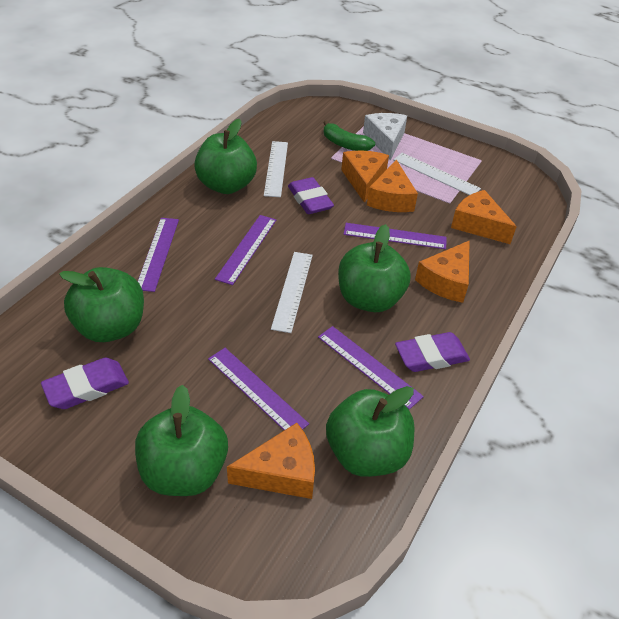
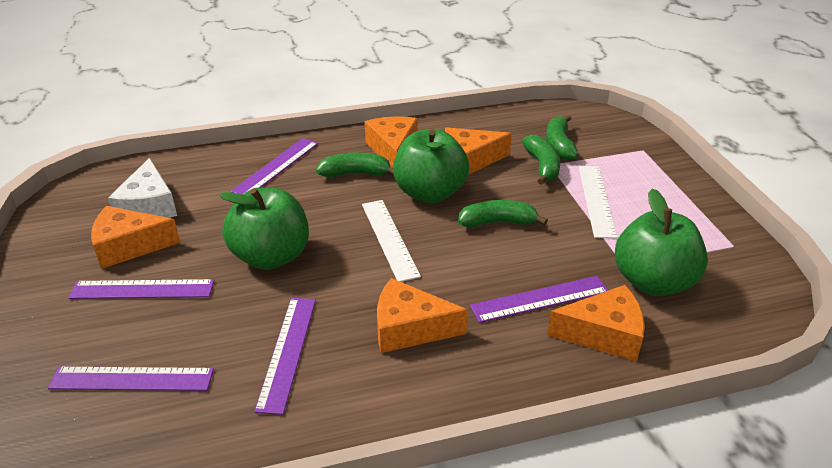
green apple: 5 -> 3
green banana: 1 -> 4
purple eraser: 3 -> 0
white ruler: 3 -> 2

